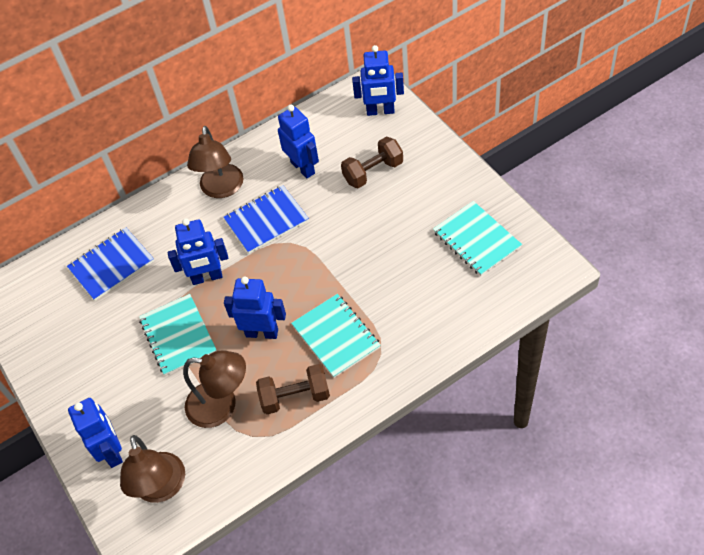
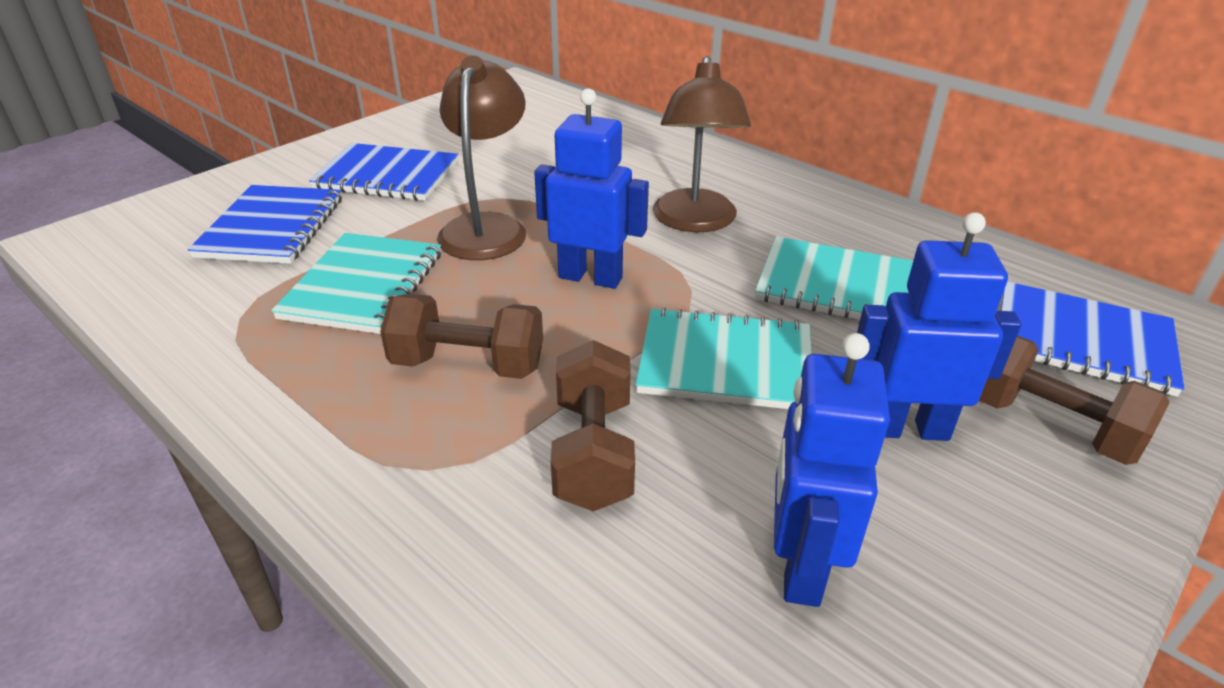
blue notebook: 2 -> 3
blue robot: 5 -> 3
brown dumbbell: 2 -> 3
brown lamp: 3 -> 2

